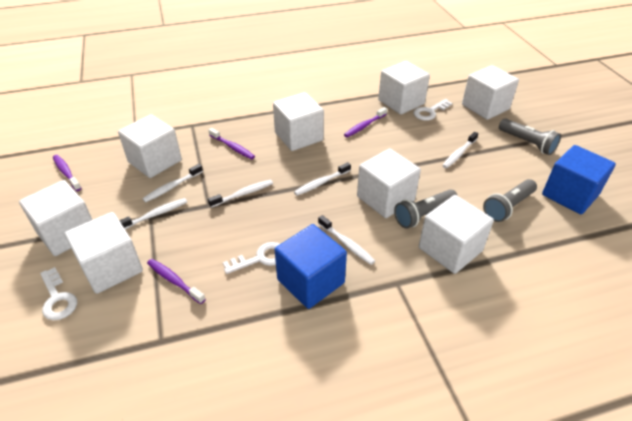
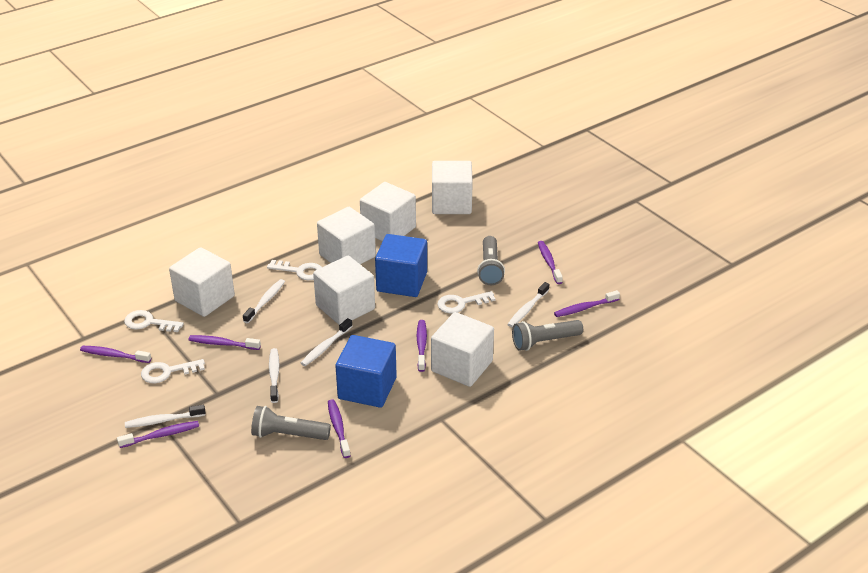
purple toothbrush: 4 -> 7
white cube: 8 -> 6
white key: 3 -> 4
white toothbrush: 6 -> 5

